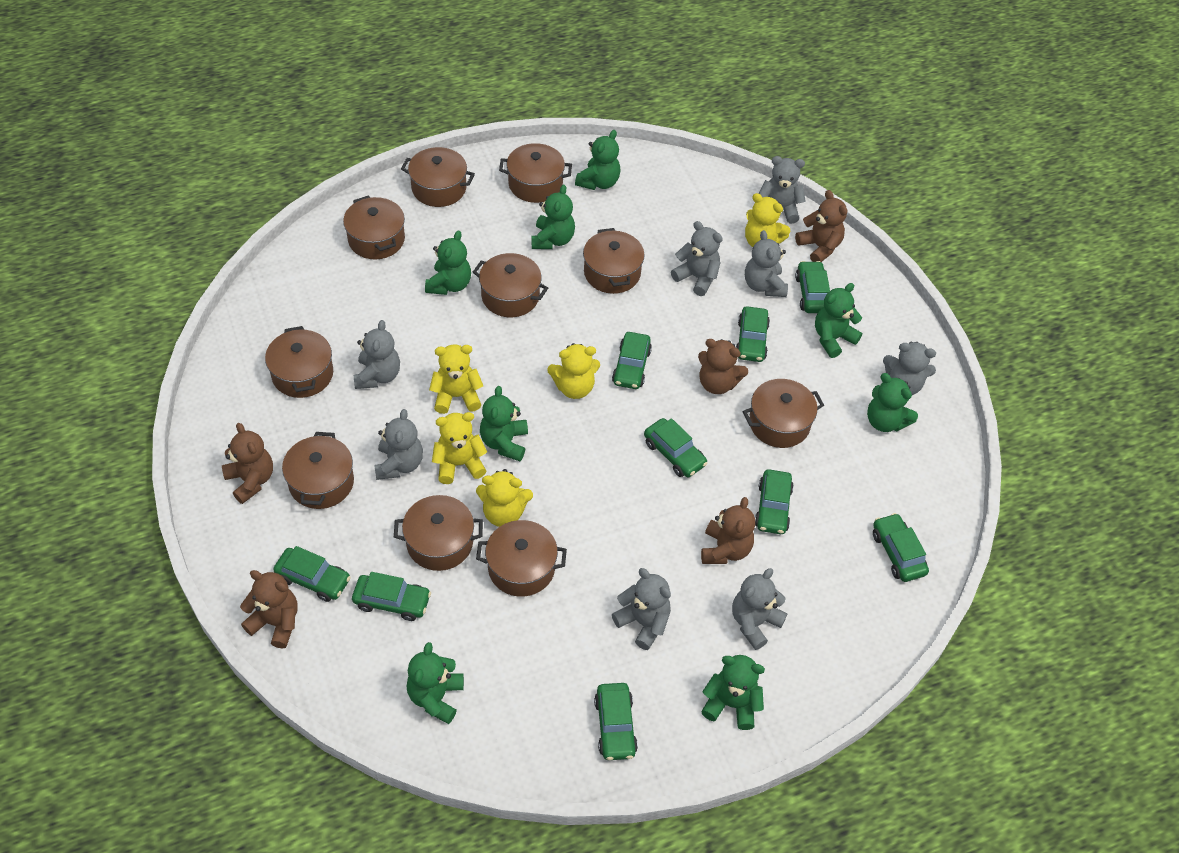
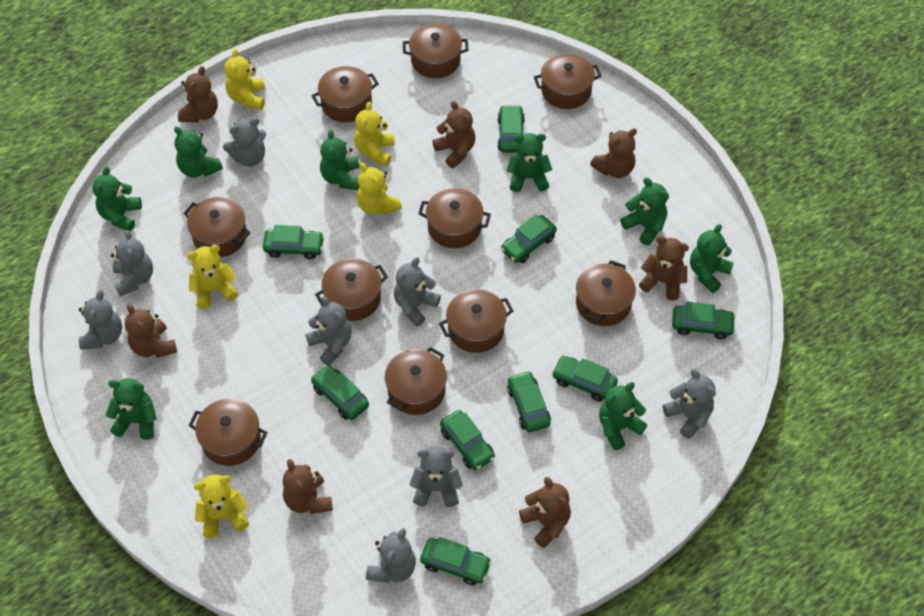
brown teddy bear: 5 -> 7

